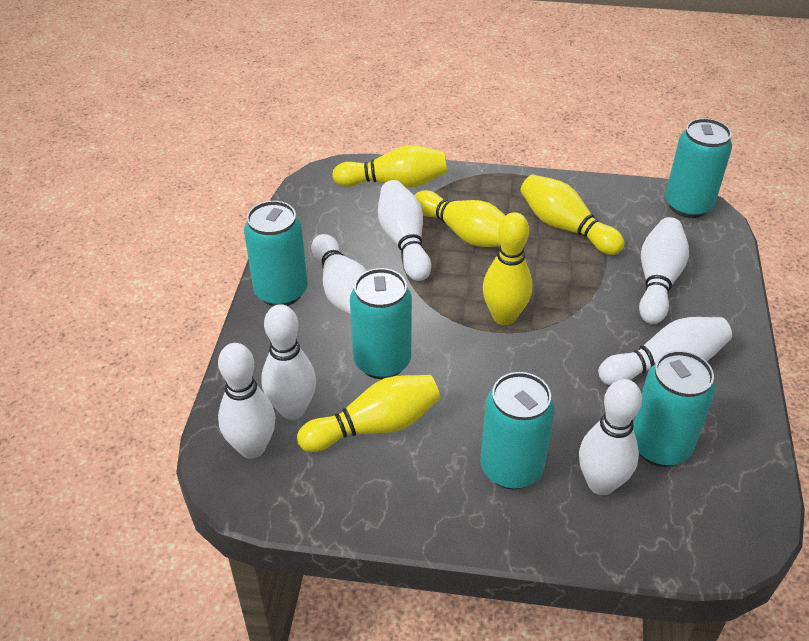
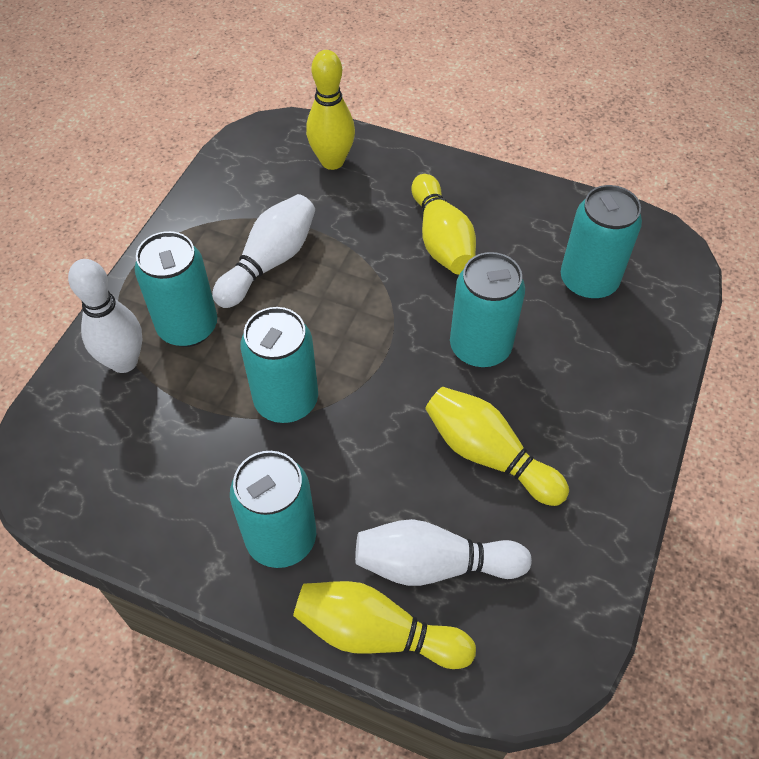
white bowling pin: 7 -> 3
yellow bowling pin: 5 -> 4

